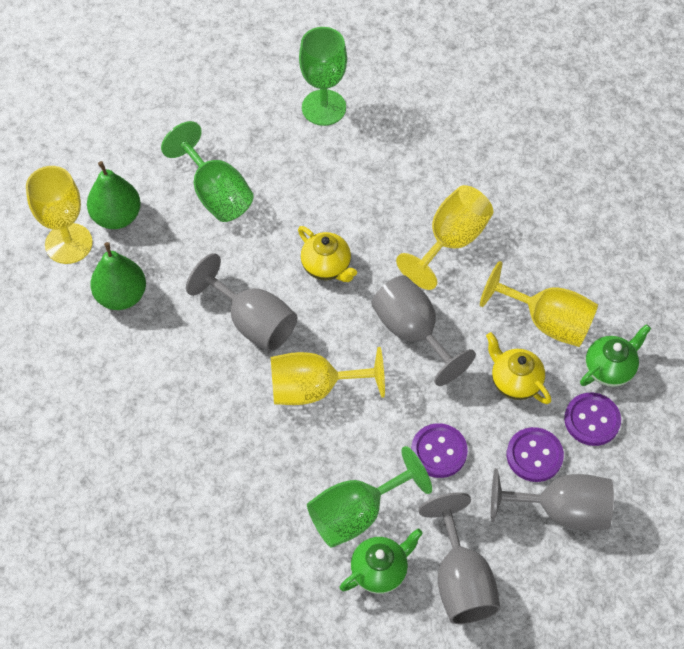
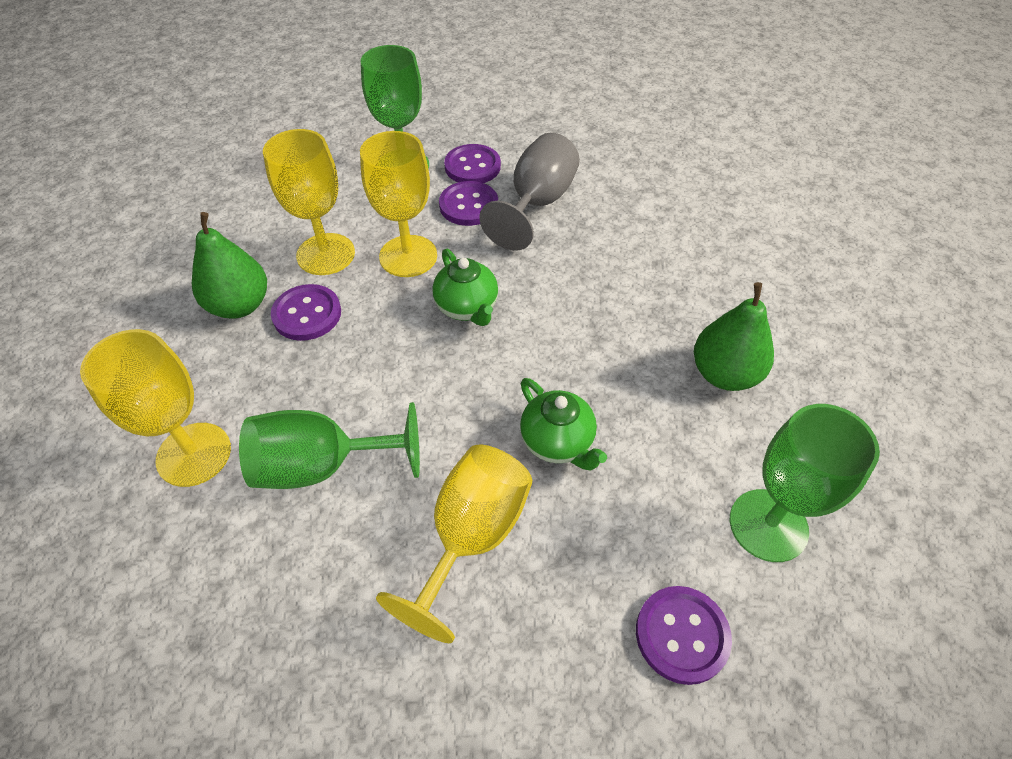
grey goblet: 4 -> 1
purple button: 3 -> 4
yellow teapot: 2 -> 0

